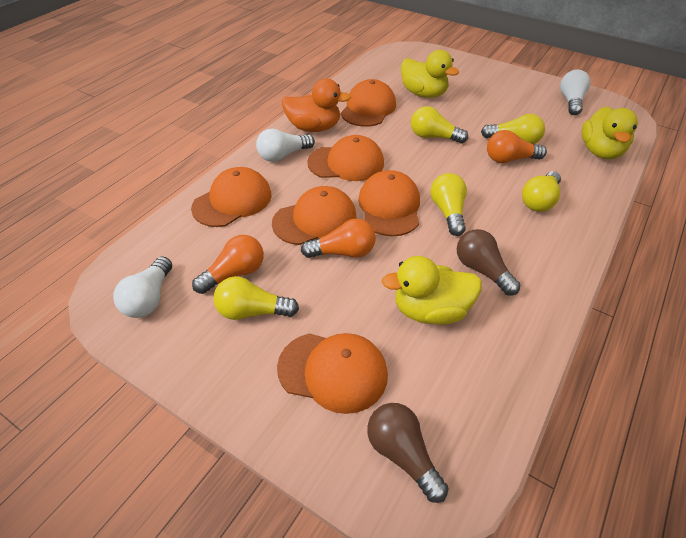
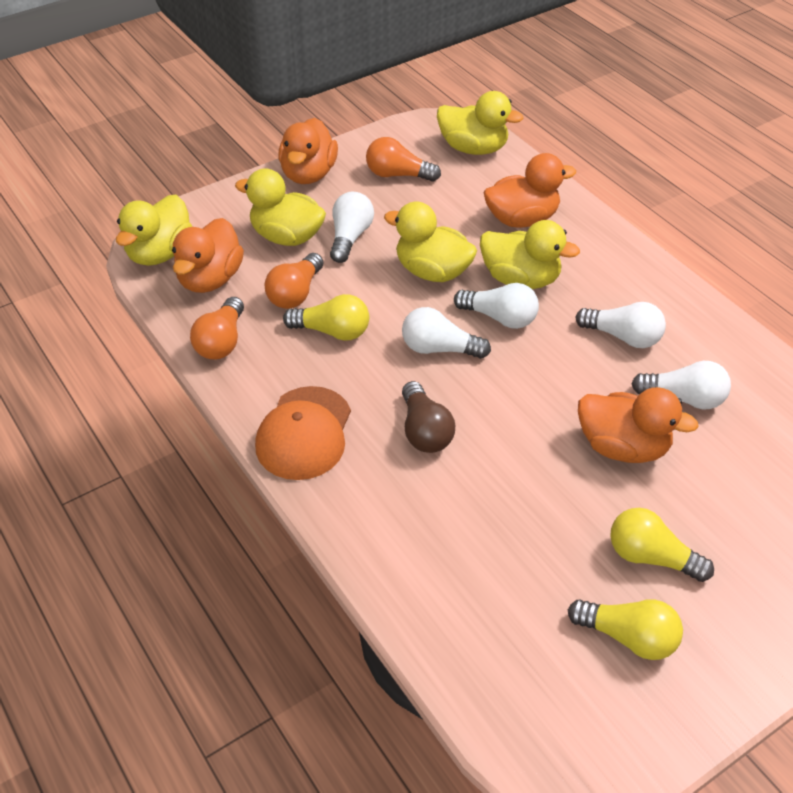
brown light bulb: 2 -> 1
orange cap: 6 -> 1
orange duck: 1 -> 4
white light bulb: 3 -> 5
yellow duck: 3 -> 5
yellow light bulb: 5 -> 3

